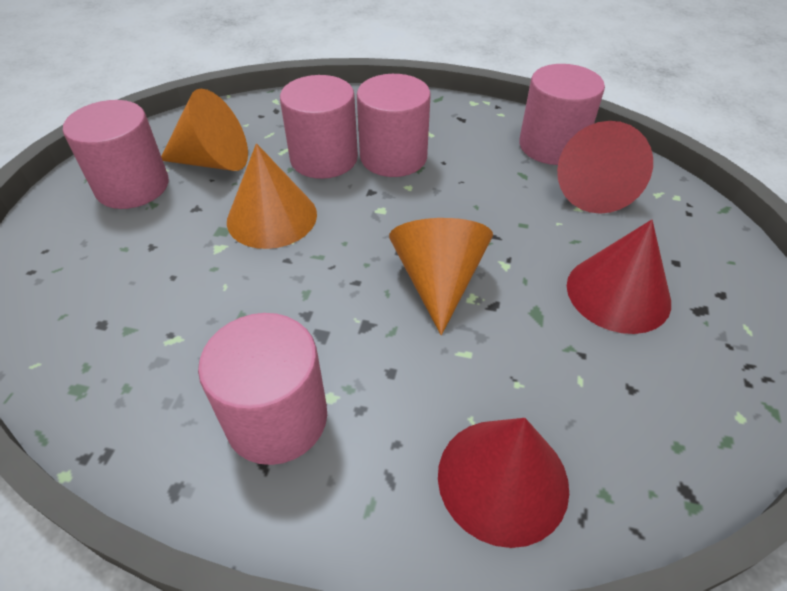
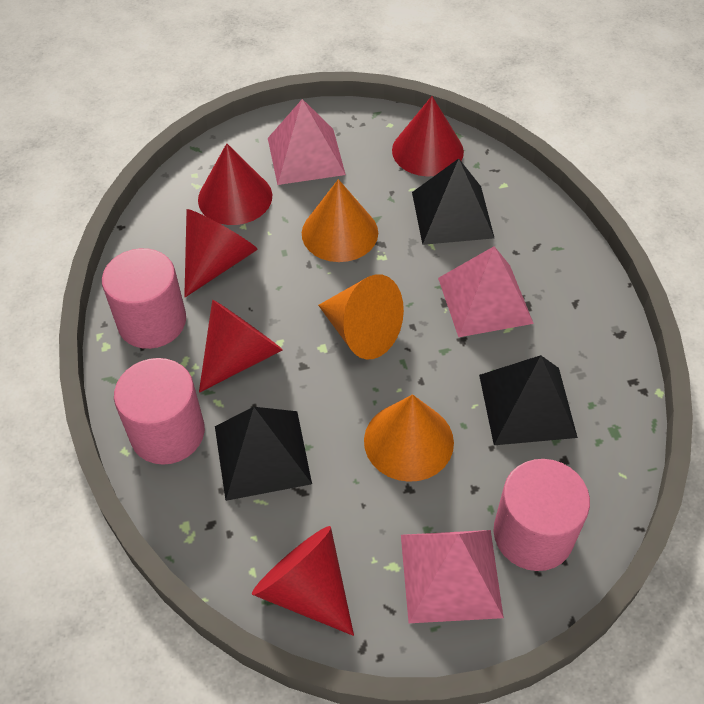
black pyramid: 0 -> 3
pink cylinder: 5 -> 3
pink pyramid: 0 -> 3
red cone: 3 -> 5

